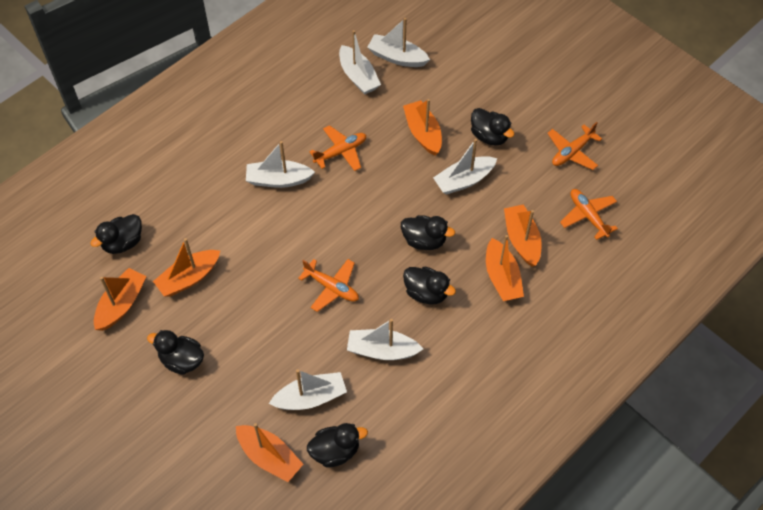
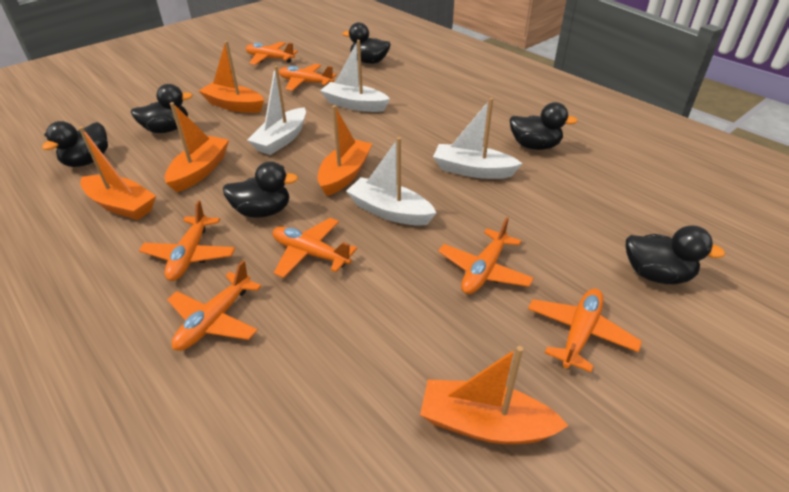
orange boat: 6 -> 5
orange plane: 4 -> 7
white boat: 6 -> 4

